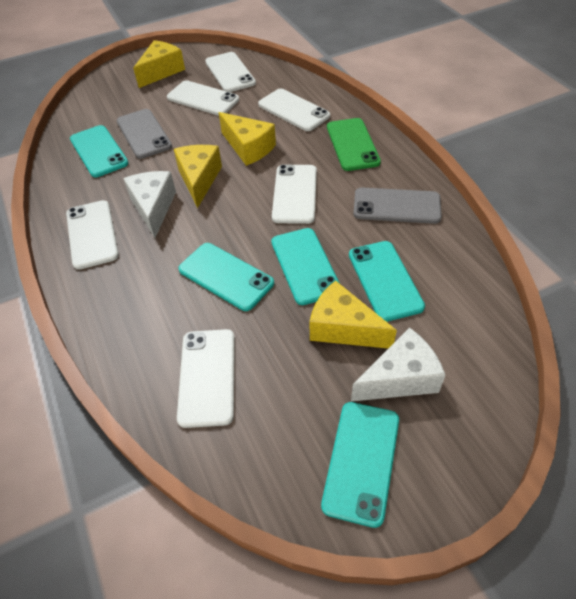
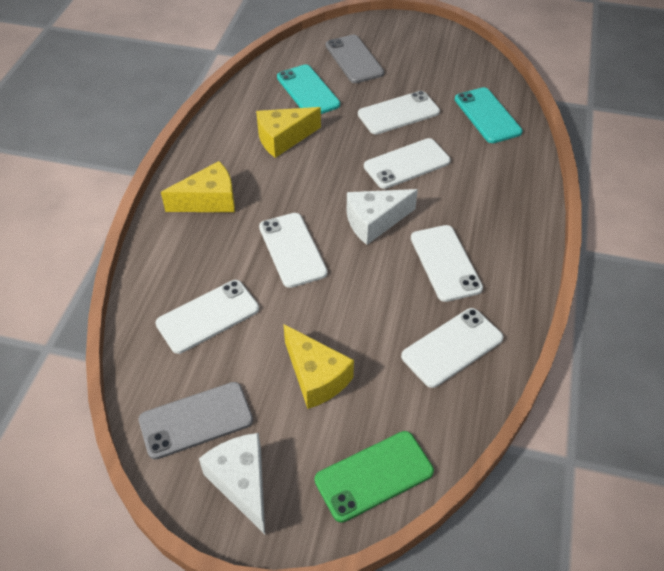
turquoise phone: 5 -> 2
yellow cheese: 4 -> 3

